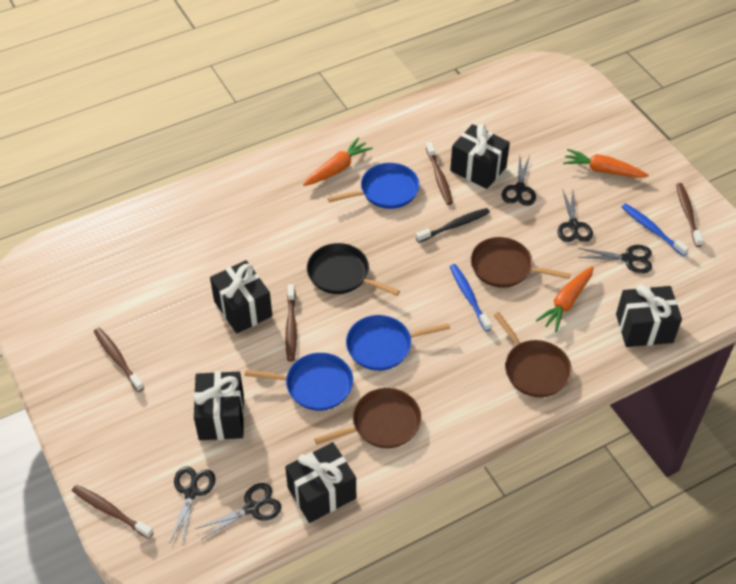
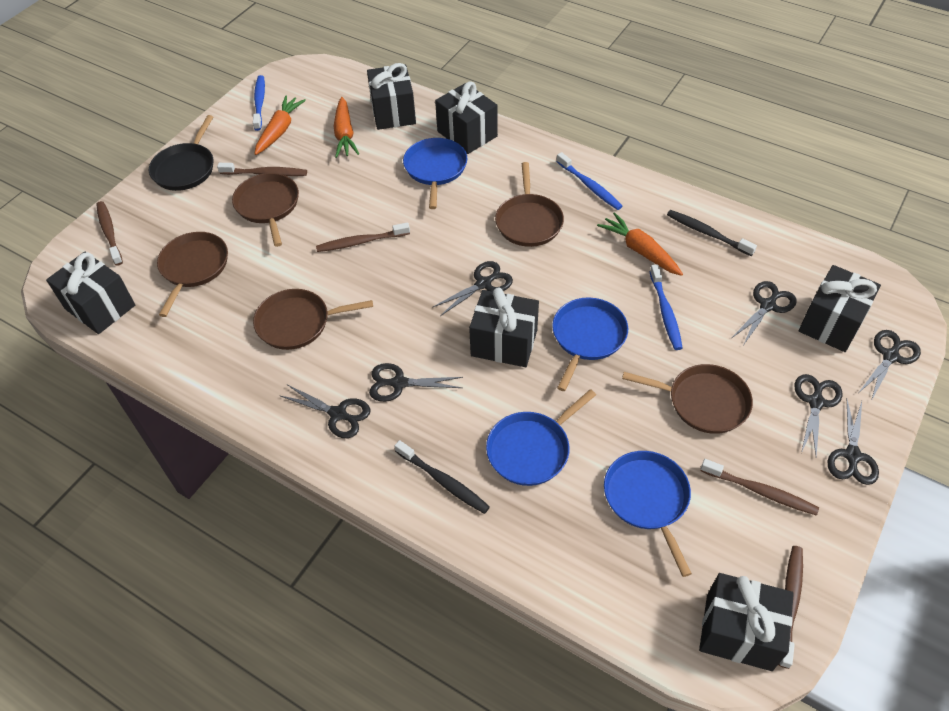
black gift: 5 -> 6
black scissors: 5 -> 7
black toothbrush: 1 -> 2
blue pan: 3 -> 4
blue toothbrush: 2 -> 3
brown pan: 3 -> 5

